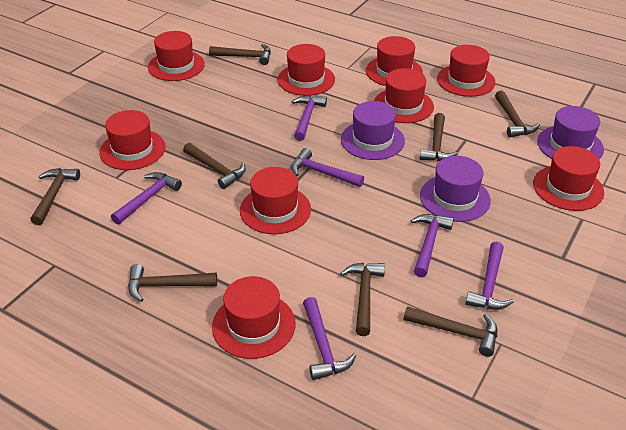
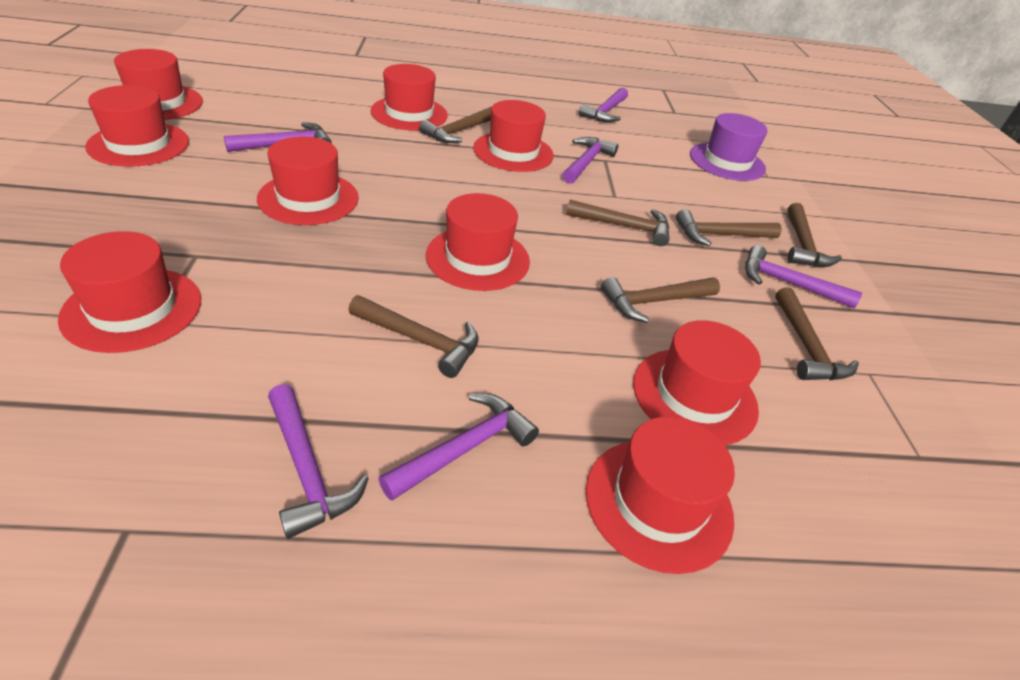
brown hammer: 8 -> 7
purple hat: 3 -> 1

